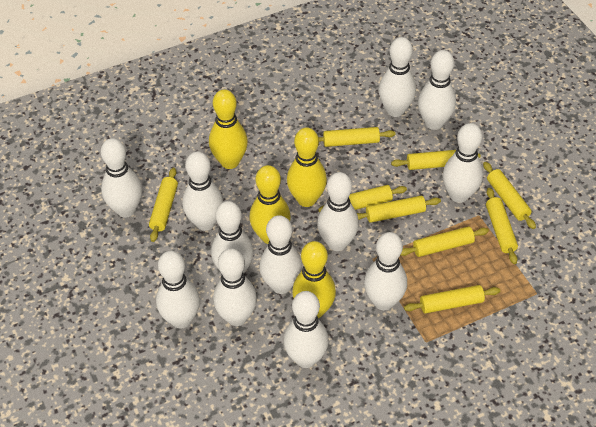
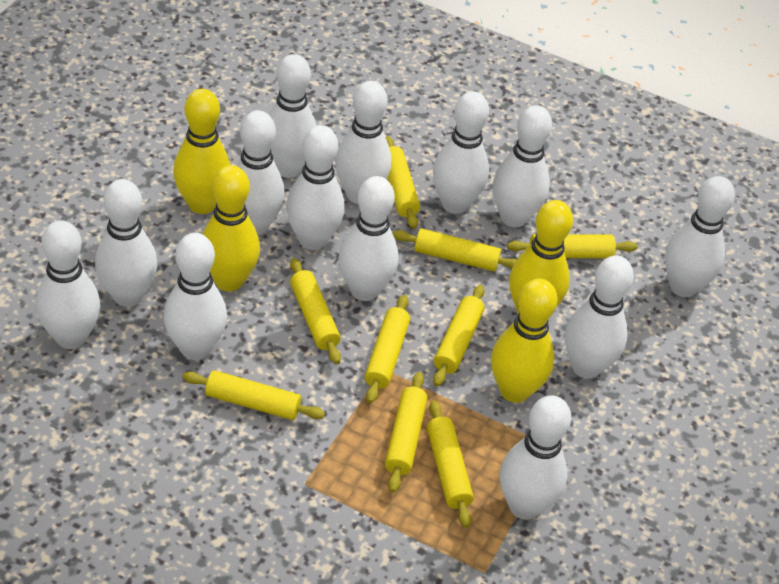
white bowling pin: 12 -> 13

